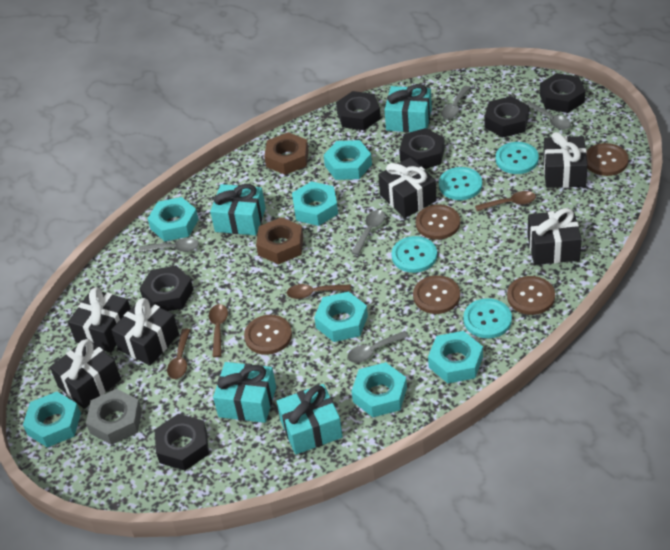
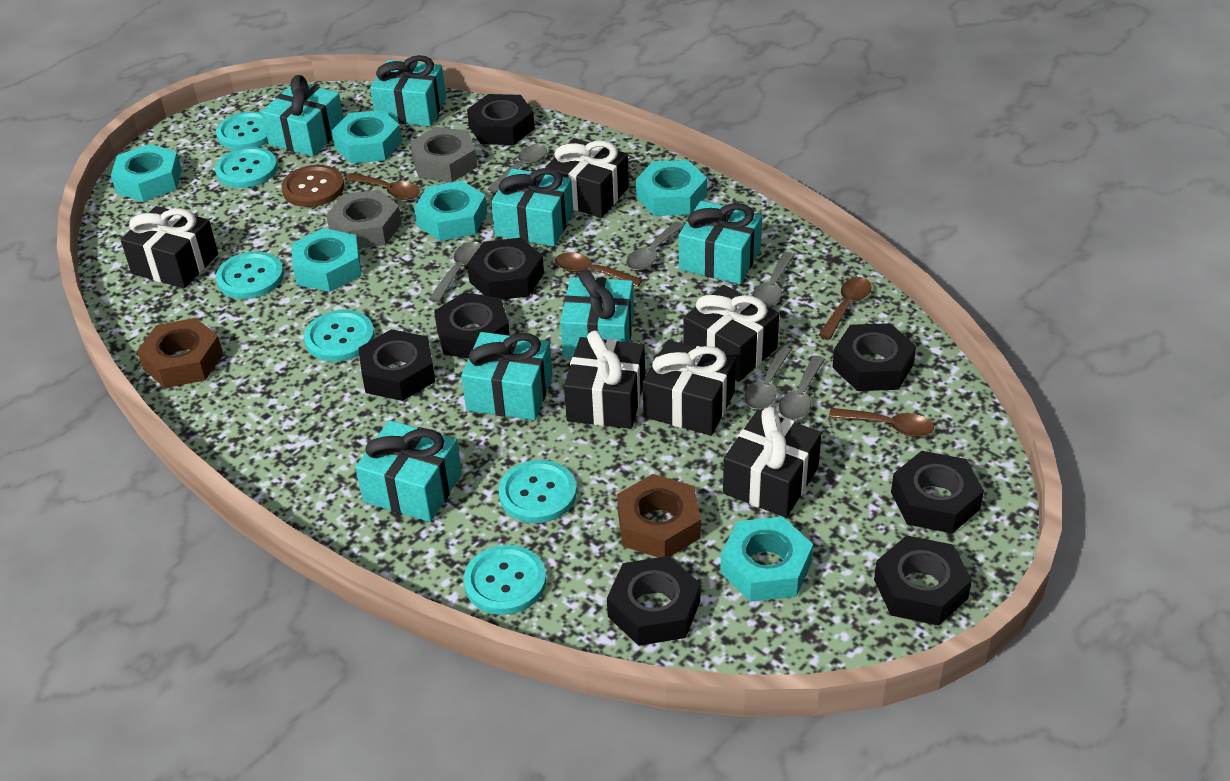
black nut: 6 -> 8
brown button: 5 -> 1
grey nut: 1 -> 2
grey spoon: 5 -> 6
turquoise button: 4 -> 6
turquoise gift: 4 -> 7
turquoise nut: 7 -> 6

